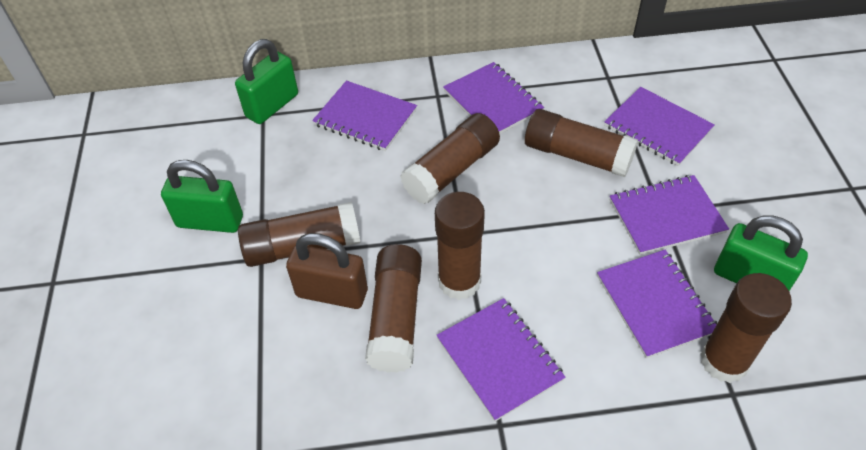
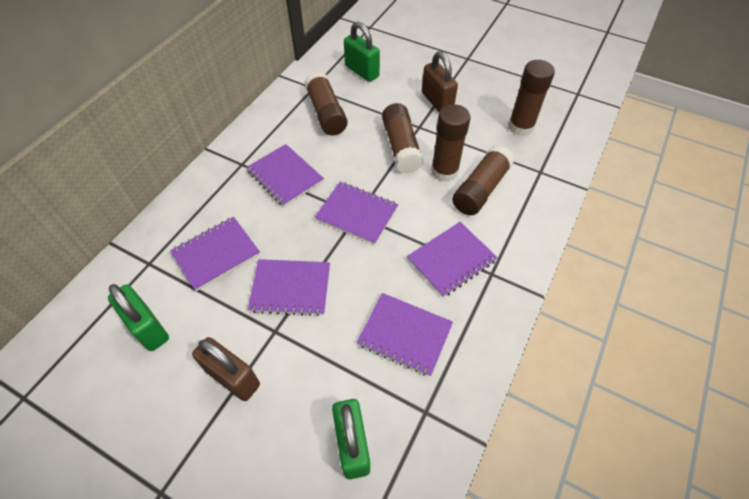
brown glue stick: 6 -> 5
brown padlock: 1 -> 2

